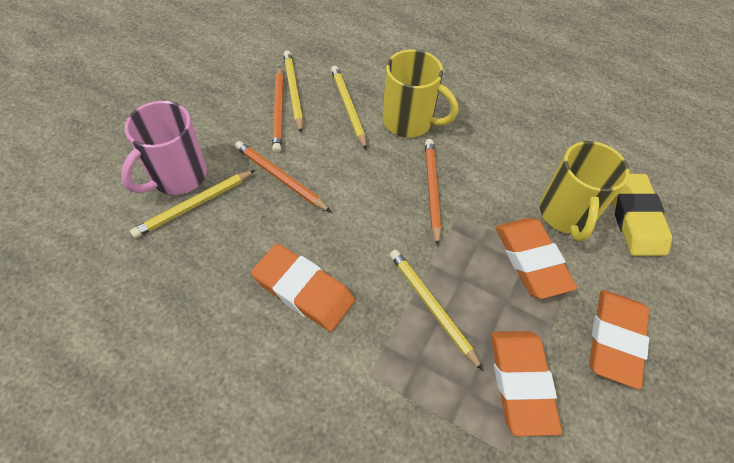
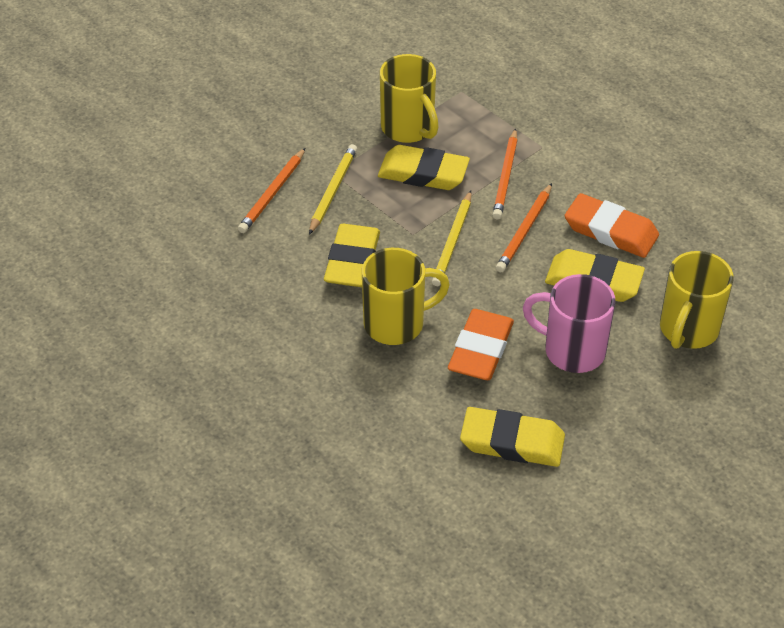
orange eraser: 4 -> 2
yellow eraser: 1 -> 4
yellow mug: 2 -> 3
yellow pencil: 4 -> 2

